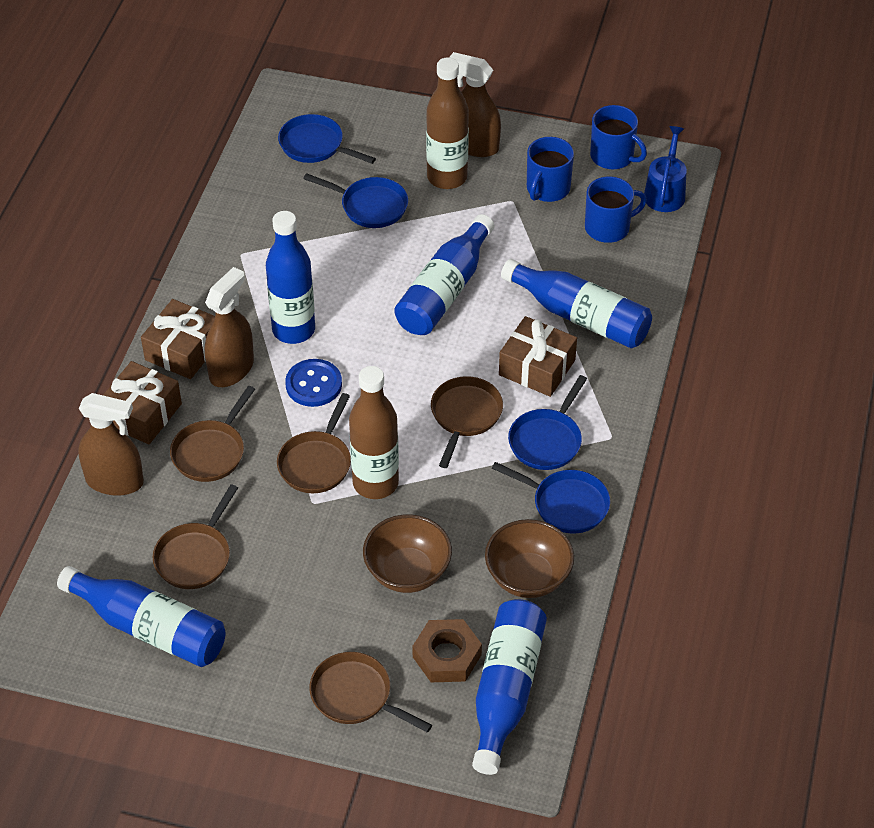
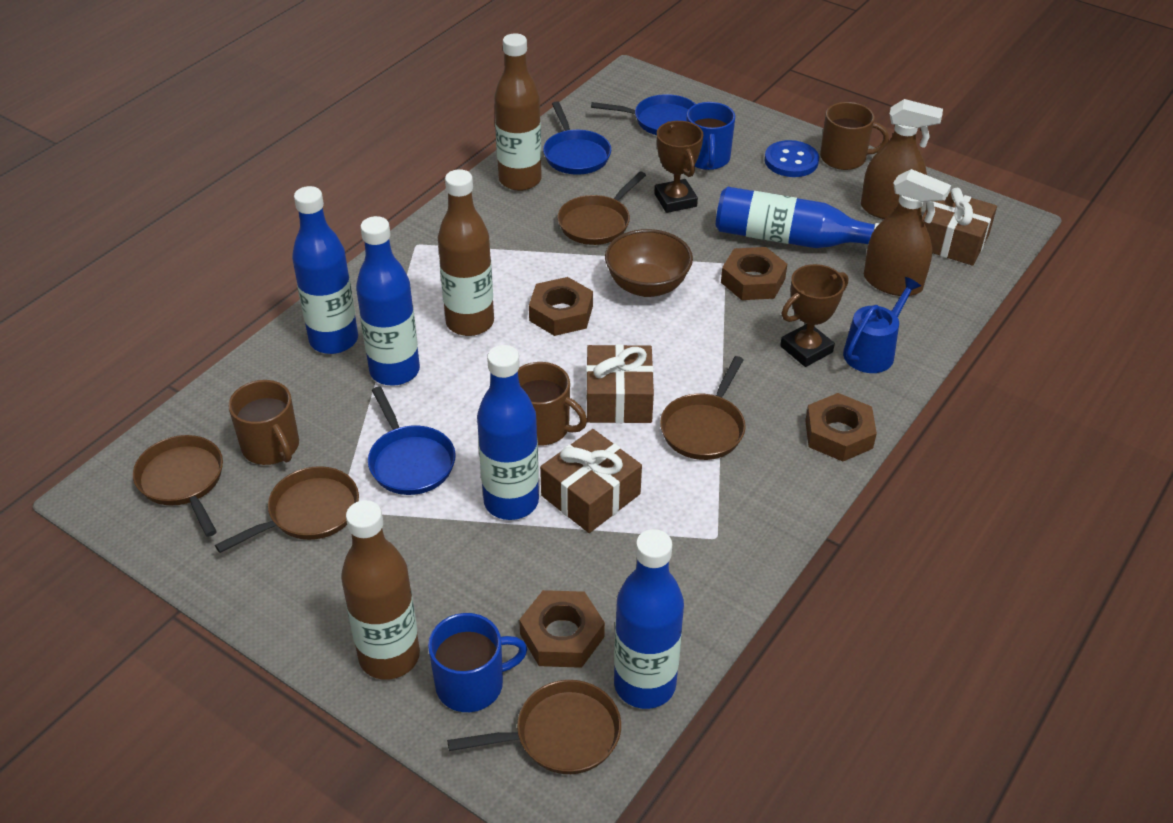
blue mug: 3 -> 2
blue pan: 4 -> 3
brown bottle: 2 -> 3
brown bowl: 2 -> 1
brown mug: 0 -> 3
brown nut: 1 -> 4
brown spray bottle: 3 -> 2
brown trophy: 0 -> 2

